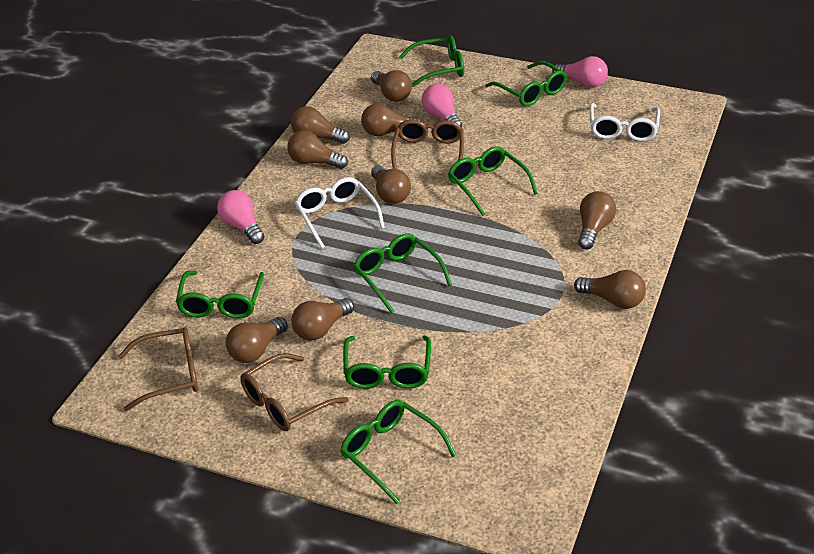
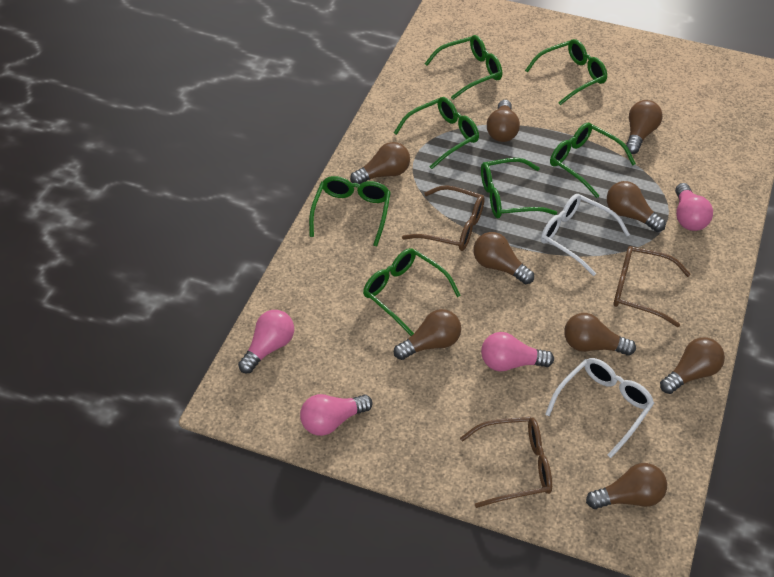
pink light bulb: 3 -> 4

